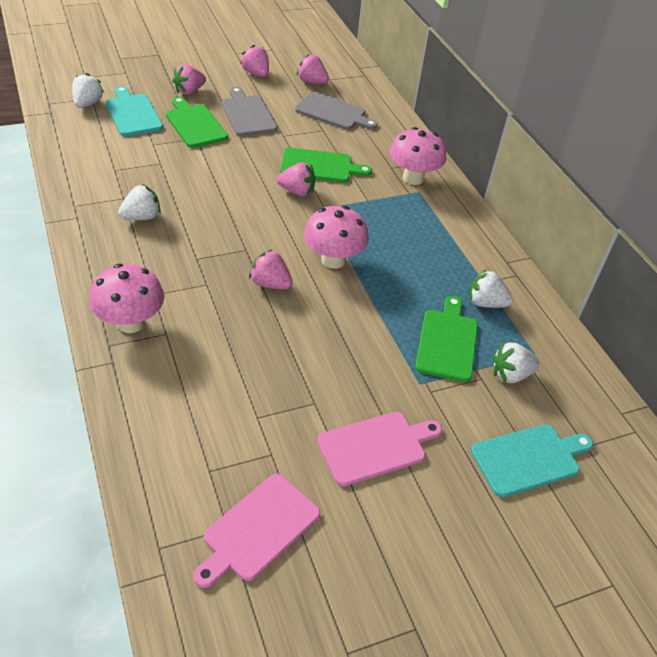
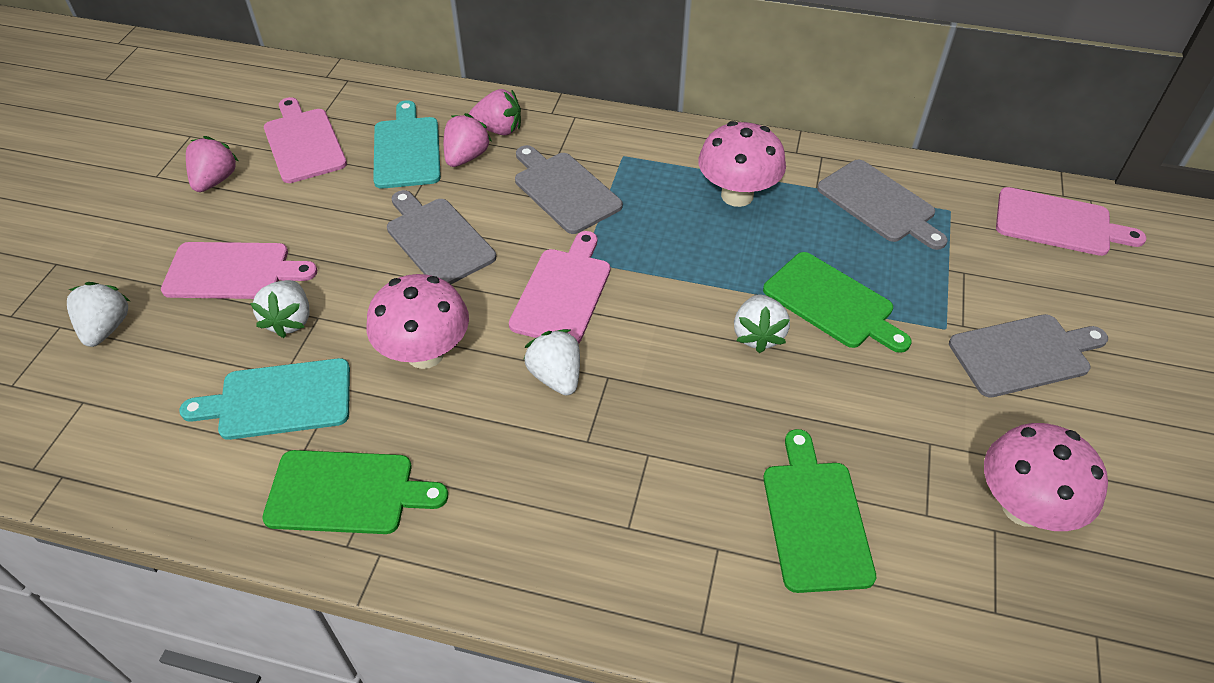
grey cutting board: 2 -> 4
pink cutting board: 2 -> 4
pink strawberry: 5 -> 3

